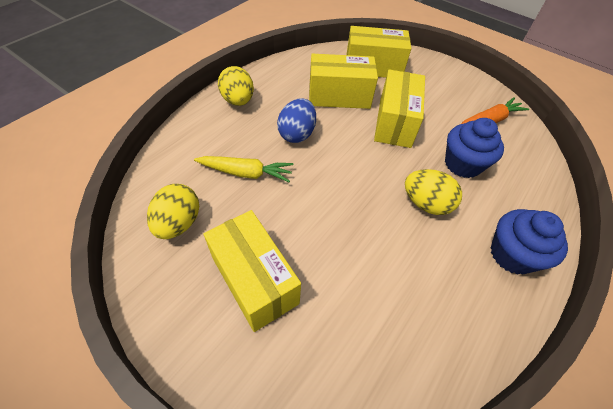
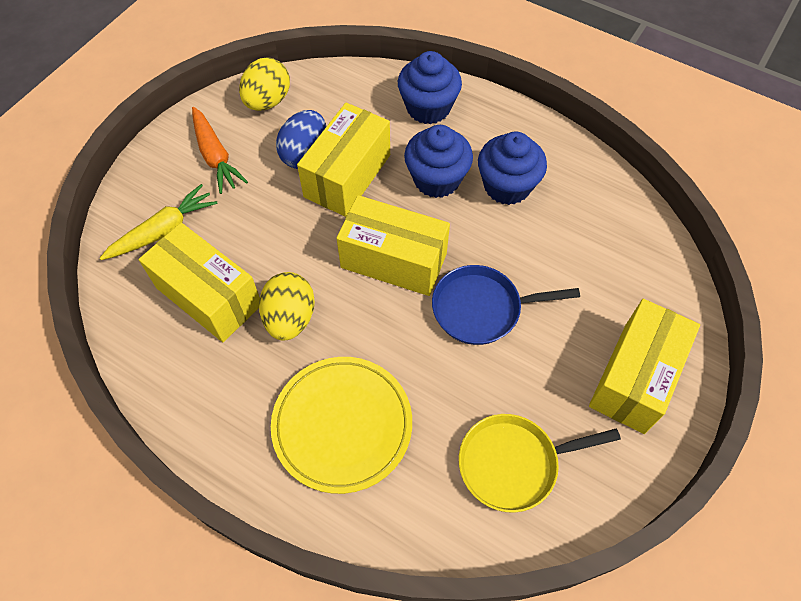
blue cupcake: 2 -> 3
blue pan: 0 -> 1
yellow egg: 3 -> 2
yellow pan: 0 -> 1
yellow plate: 0 -> 1

